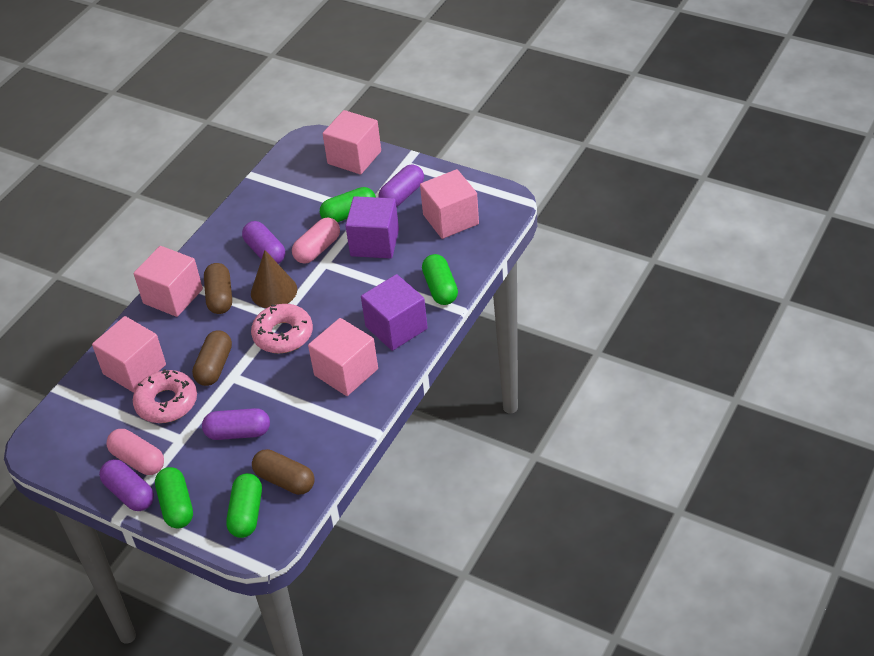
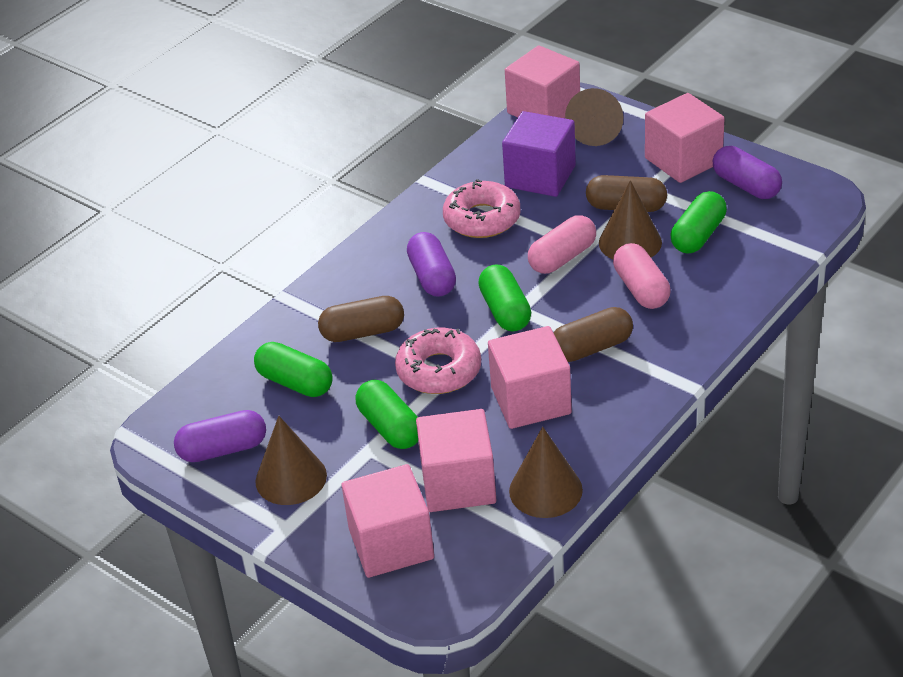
brown cone: 1 -> 4
purple capsule: 4 -> 3
purple cube: 2 -> 1

